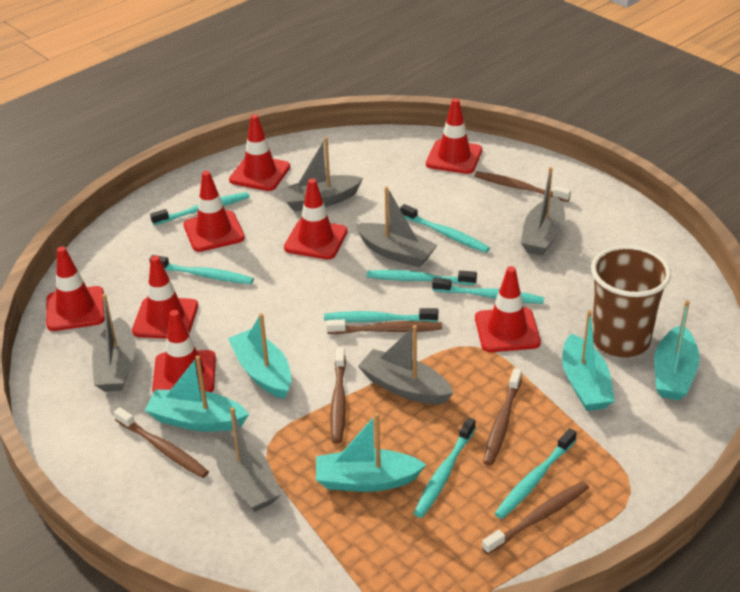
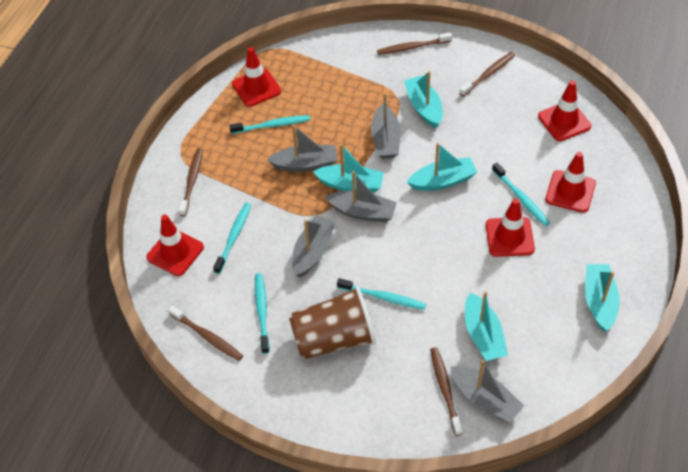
brown toothbrush: 6 -> 5
grey boat: 6 -> 5
red traffic cone: 8 -> 5
turquoise toothbrush: 8 -> 5

